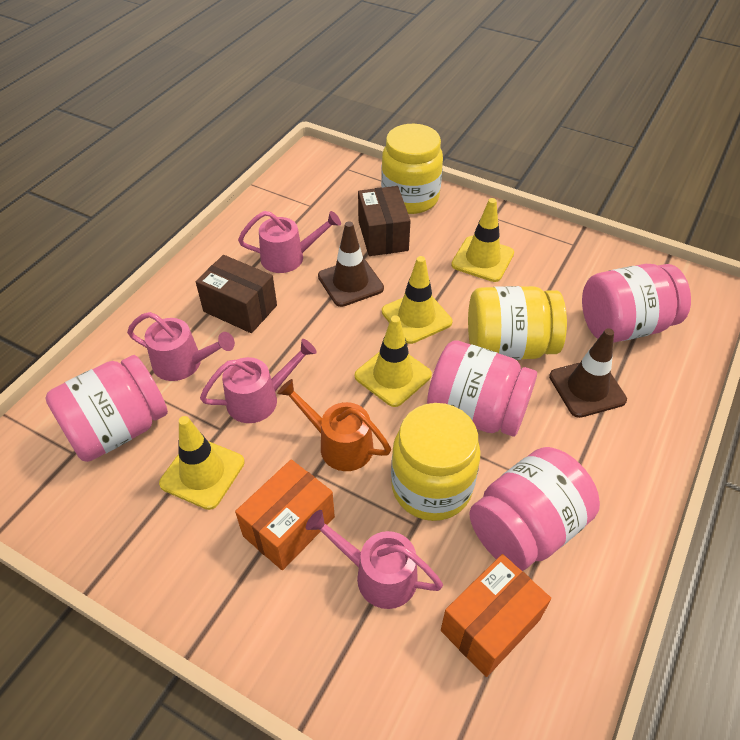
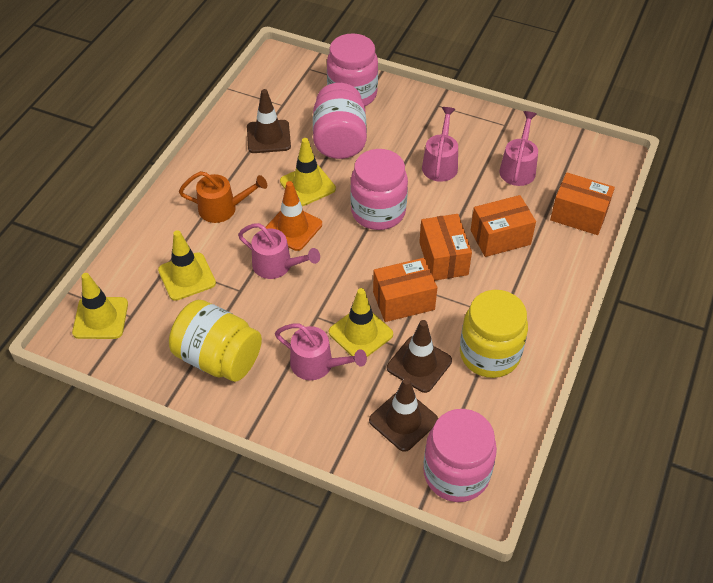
brown box: 2 -> 0
brown traffic cone: 2 -> 3
orange box: 2 -> 4
orange traffic cone: 0 -> 1
yellow jar: 3 -> 2

